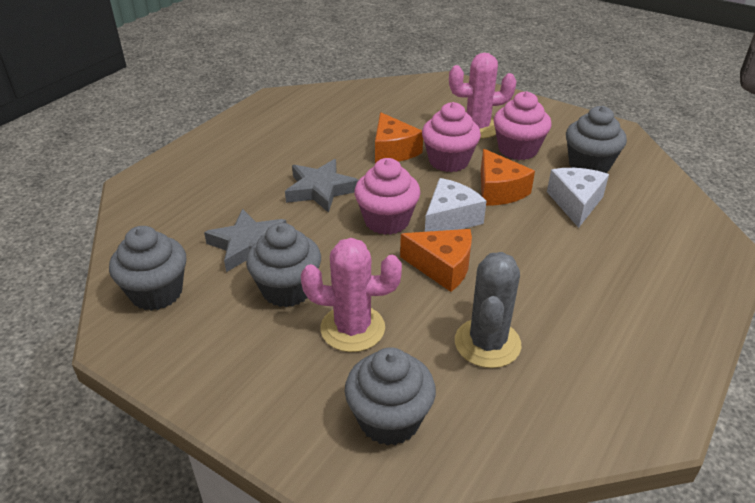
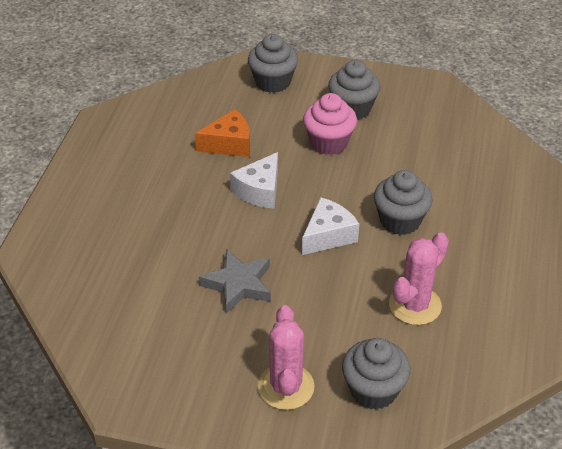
grey cactus: 1 -> 0
grey star: 2 -> 1
orange cheese: 3 -> 1
pink cupcake: 3 -> 1

